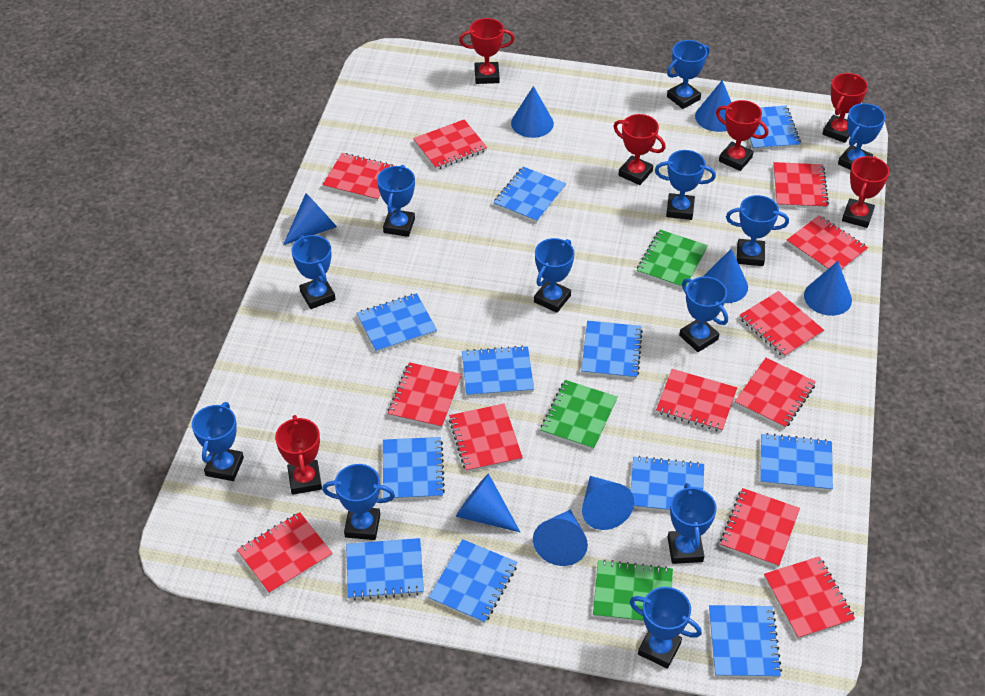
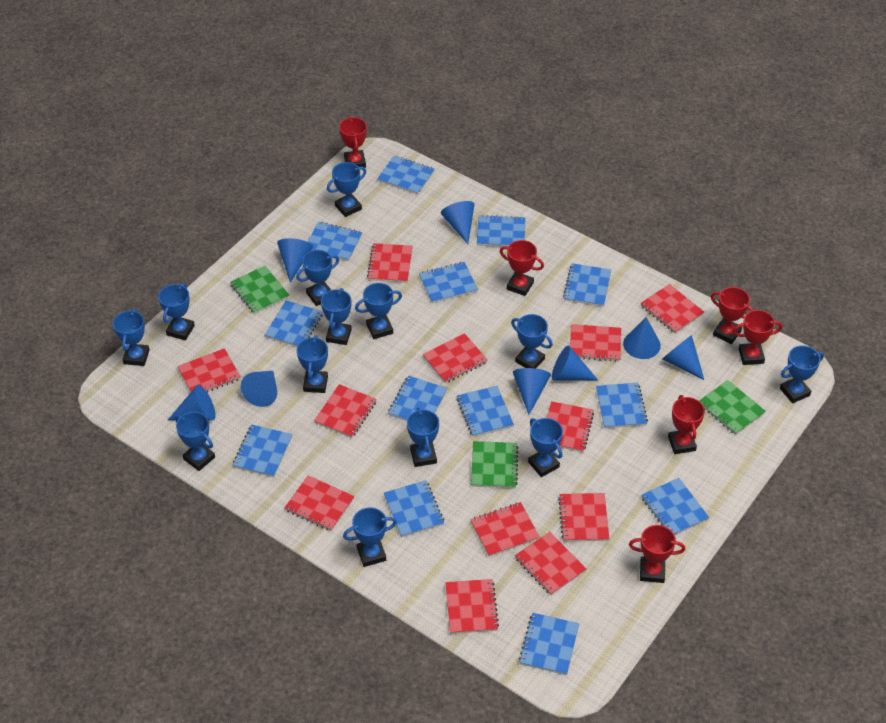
blue notebook: 11 -> 13
blue trophy: 12 -> 13

